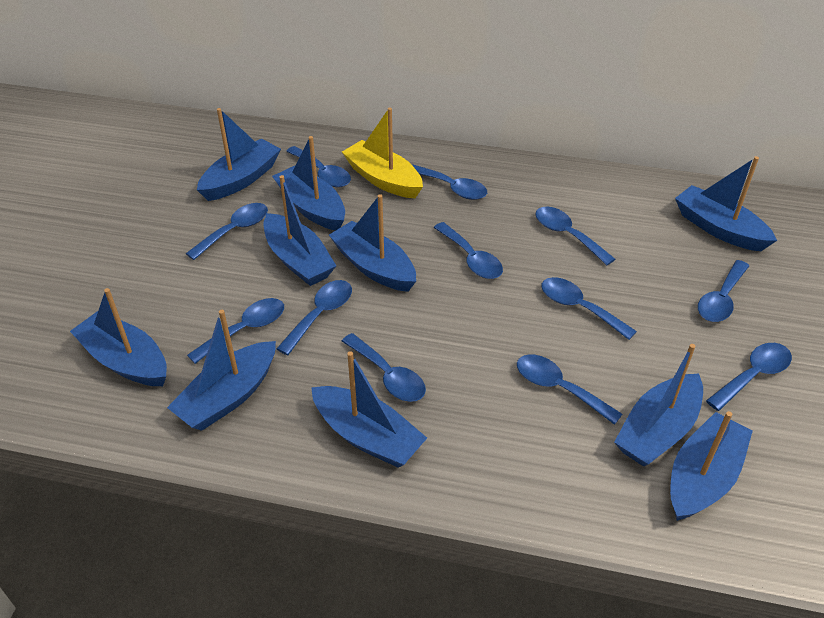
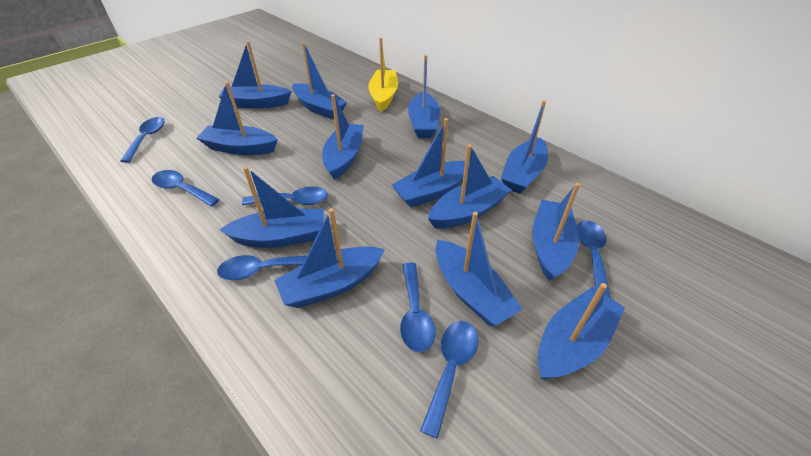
blue boat: 10 -> 13
blue spoon: 12 -> 7

